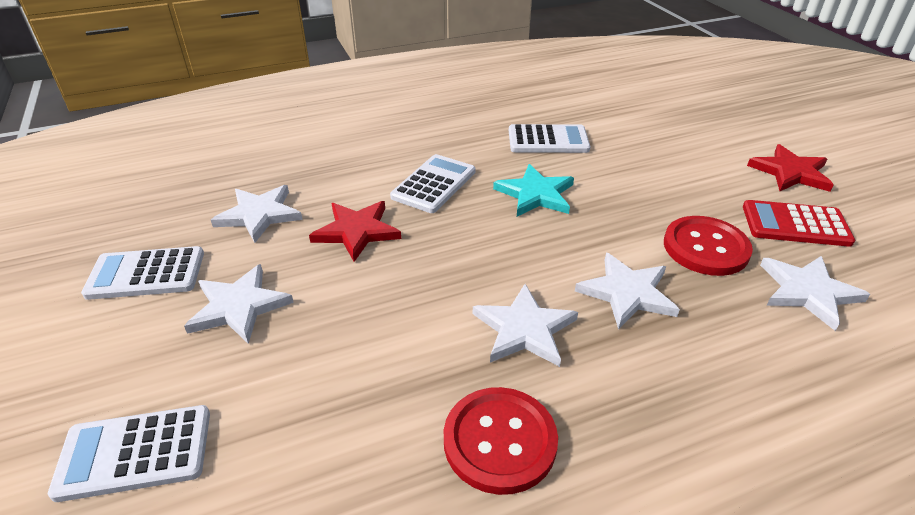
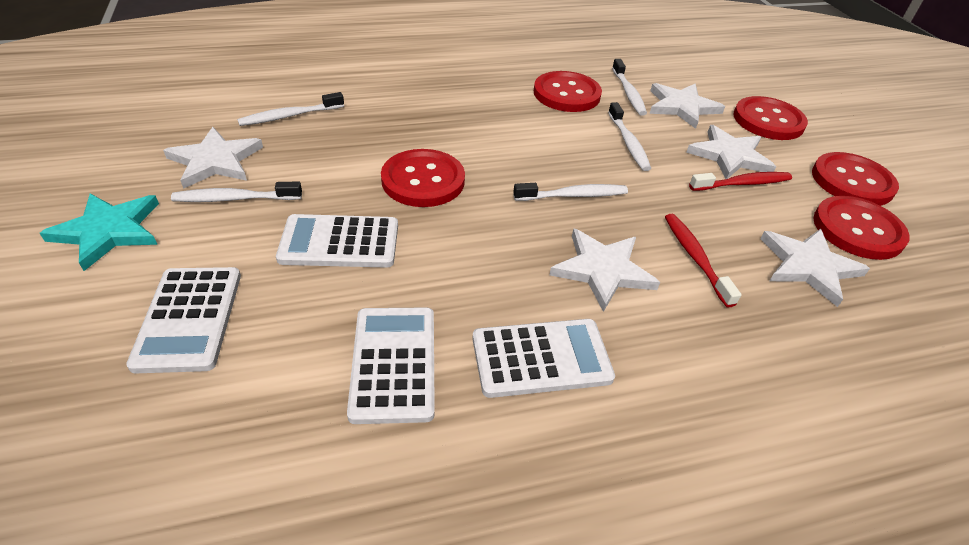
red button: 2 -> 5
red calculator: 1 -> 0
red star: 2 -> 0
red toothbrush: 0 -> 2
white toothbrush: 0 -> 5

